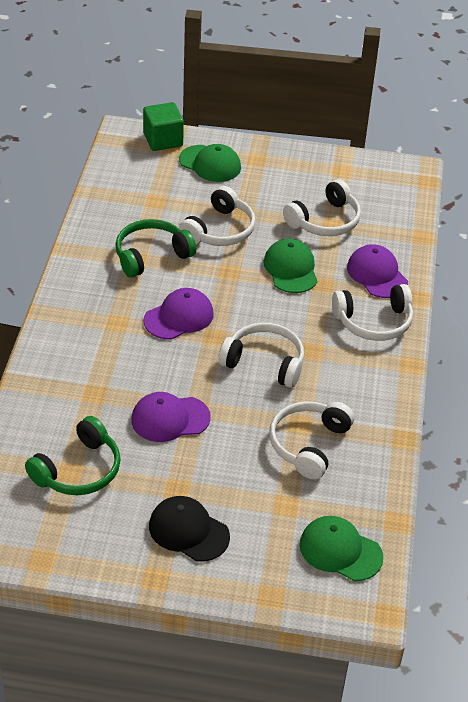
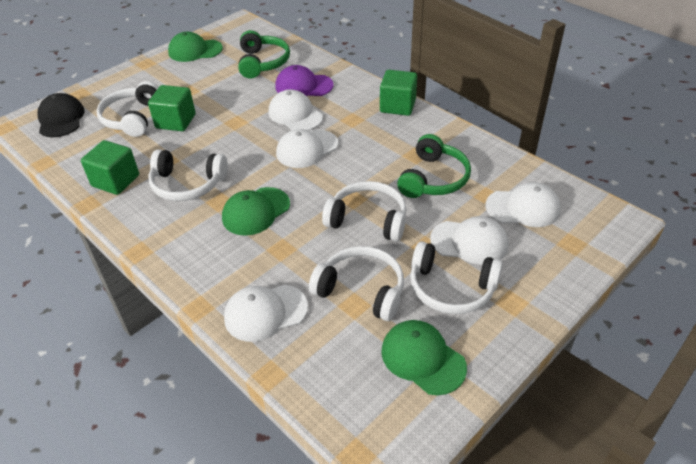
green cube: 1 -> 3
purple cap: 3 -> 1
white cap: 0 -> 5

